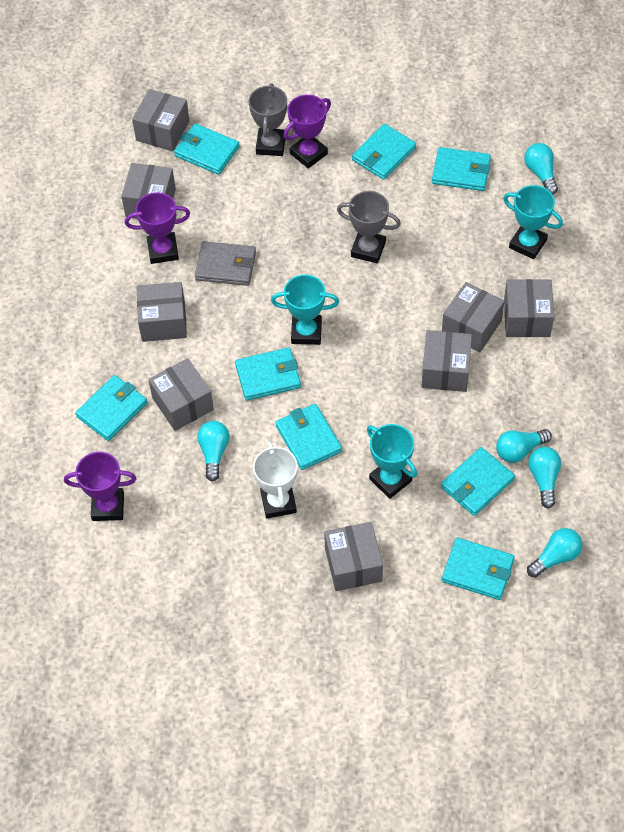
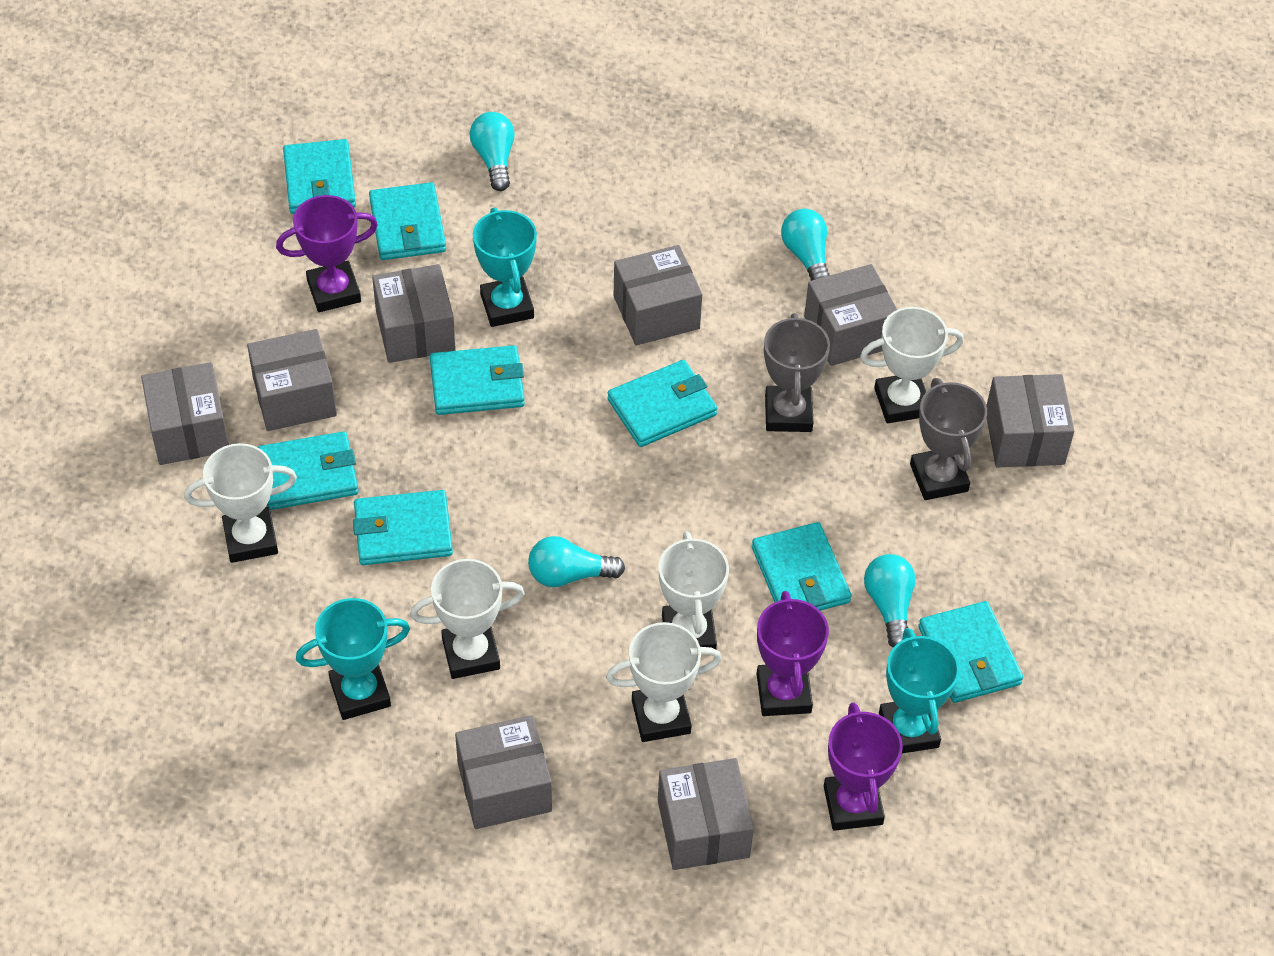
grey wallet: 1 -> 0
turquoise light bulb: 5 -> 4
white trophy: 1 -> 5

